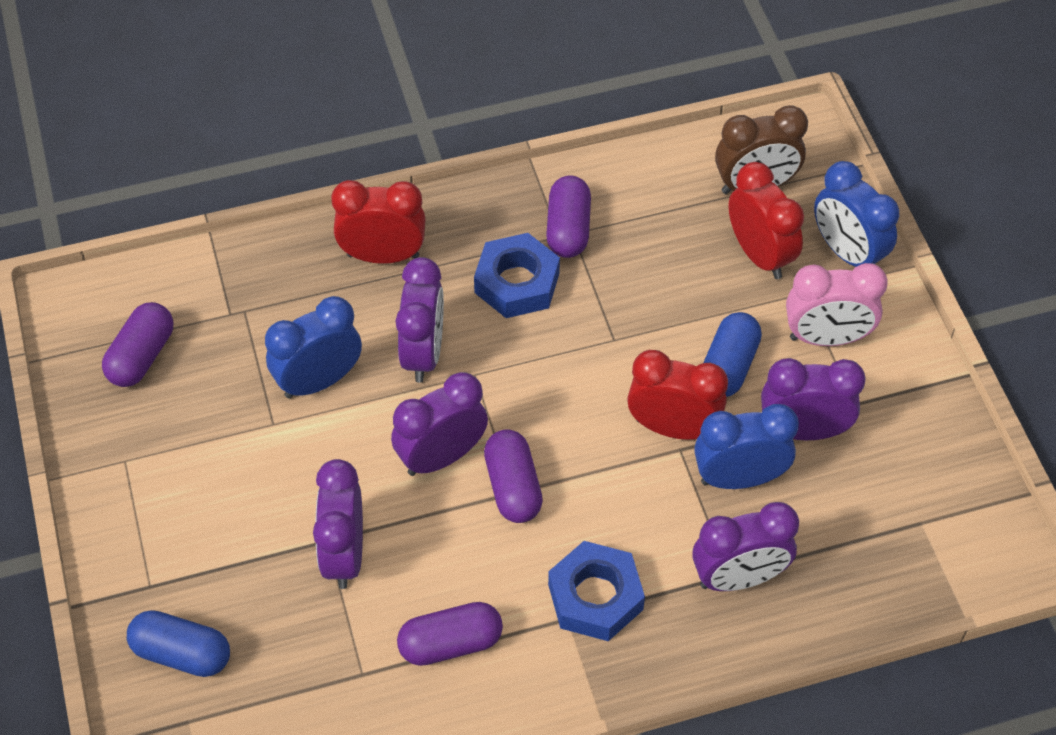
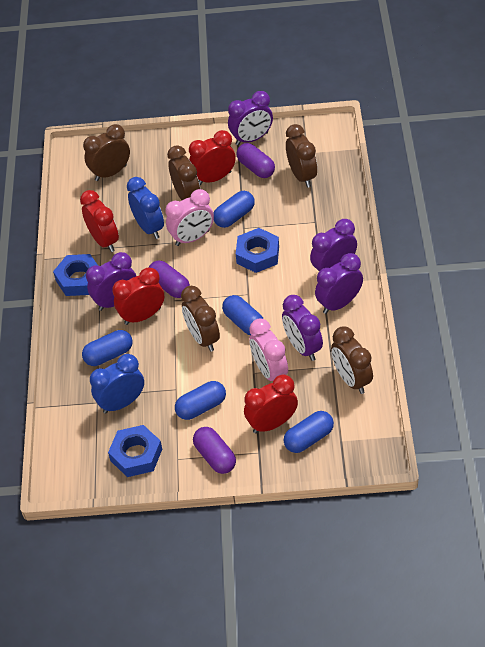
blue capsule: 2 -> 5
blue clock: 3 -> 2
blue nut: 2 -> 3
brown clock: 1 -> 5
pink clock: 1 -> 2
purple capsule: 4 -> 3
red clock: 3 -> 4

